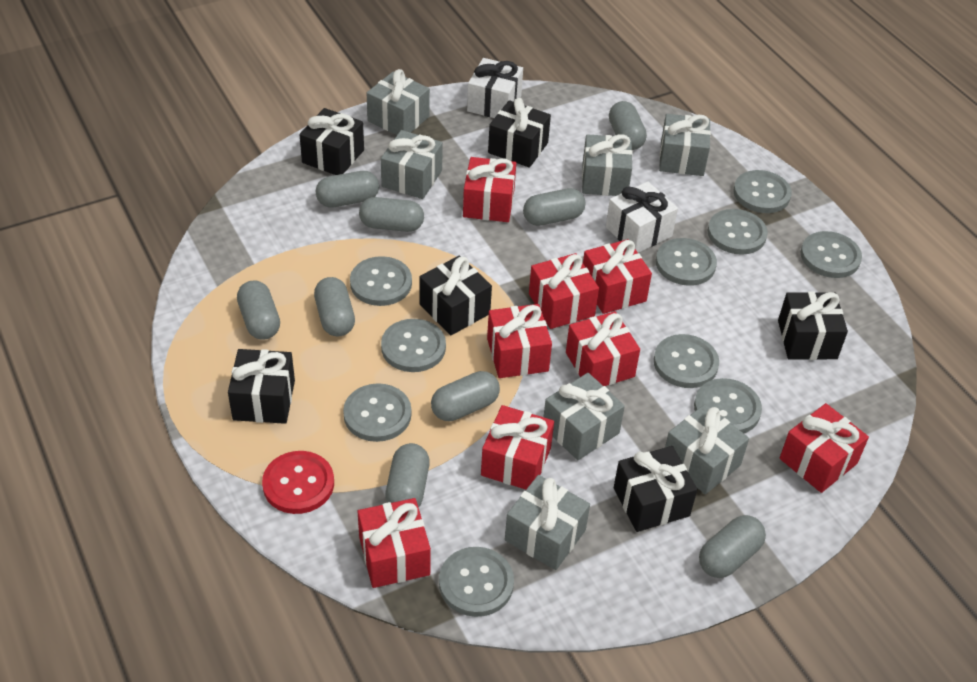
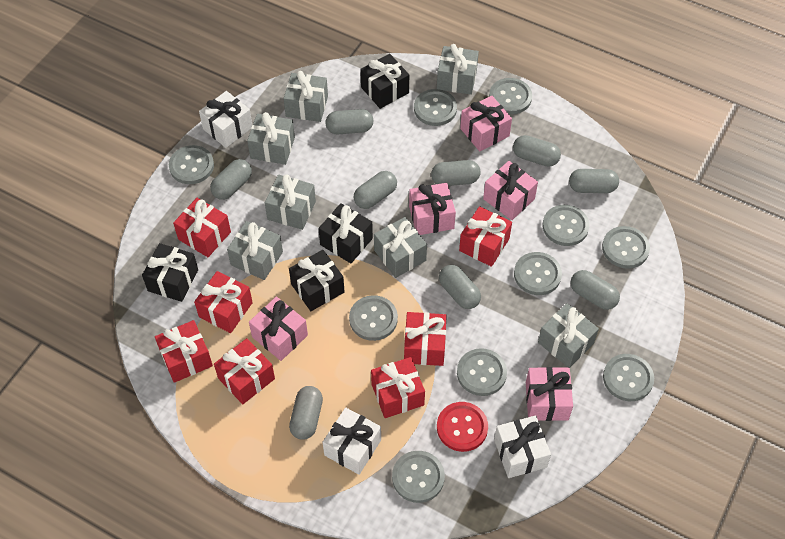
black gift: 6 -> 4
pink gift: 0 -> 5
red gift: 8 -> 7
white gift: 2 -> 3

